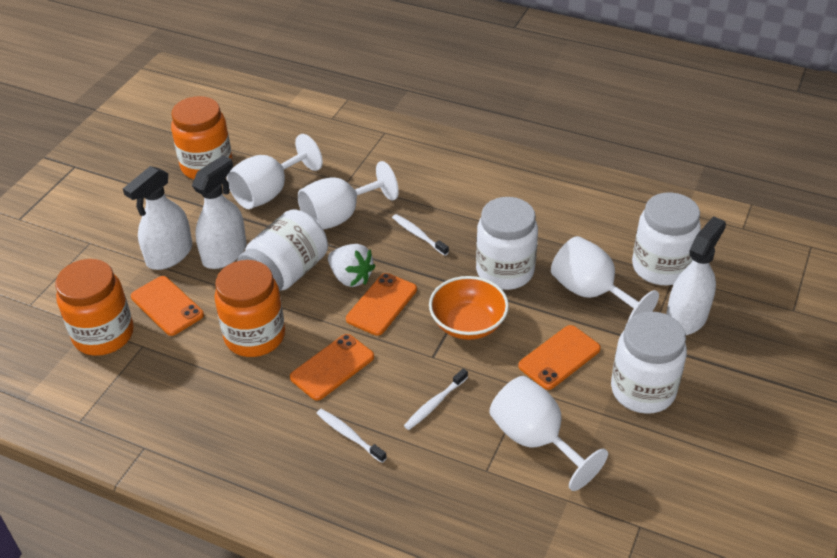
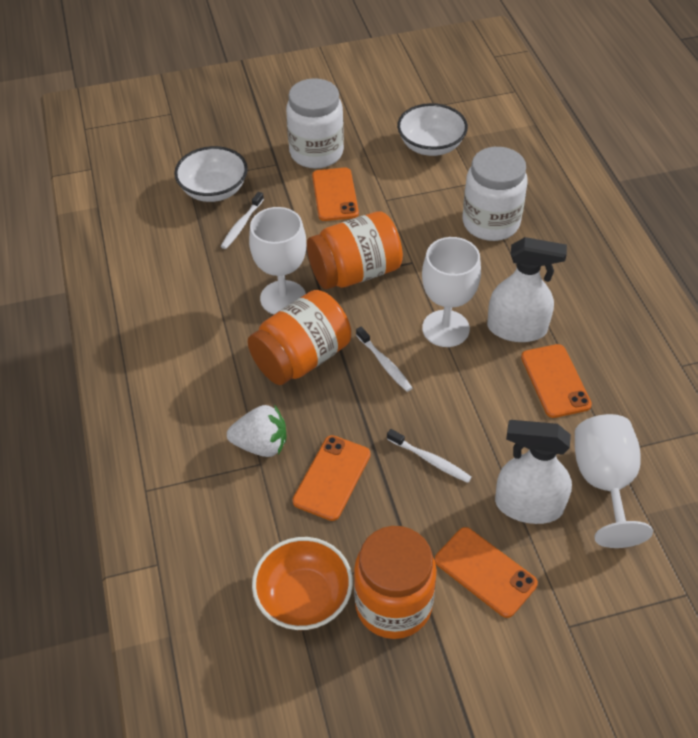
white bowl: 0 -> 2
white goblet: 4 -> 3
white jar: 4 -> 2
white spray bottle: 3 -> 2

